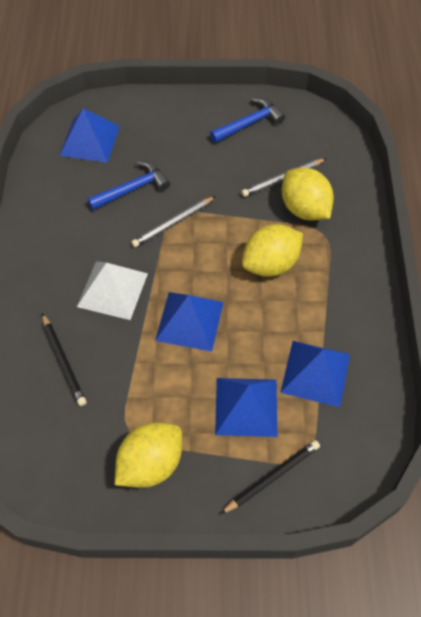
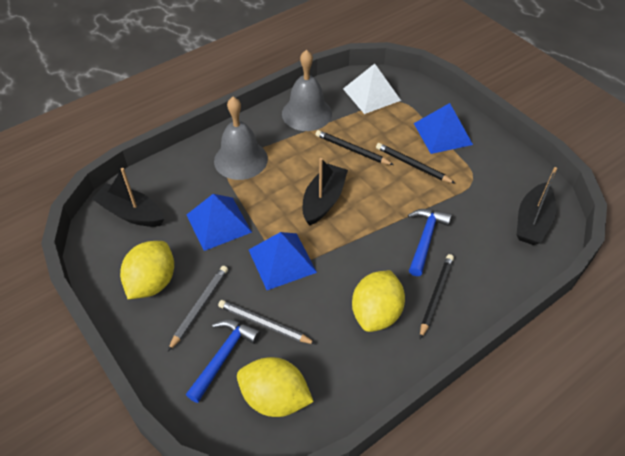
black boat: 0 -> 3
black pencil: 2 -> 3
blue pyramid: 4 -> 3
grey bell: 0 -> 2

